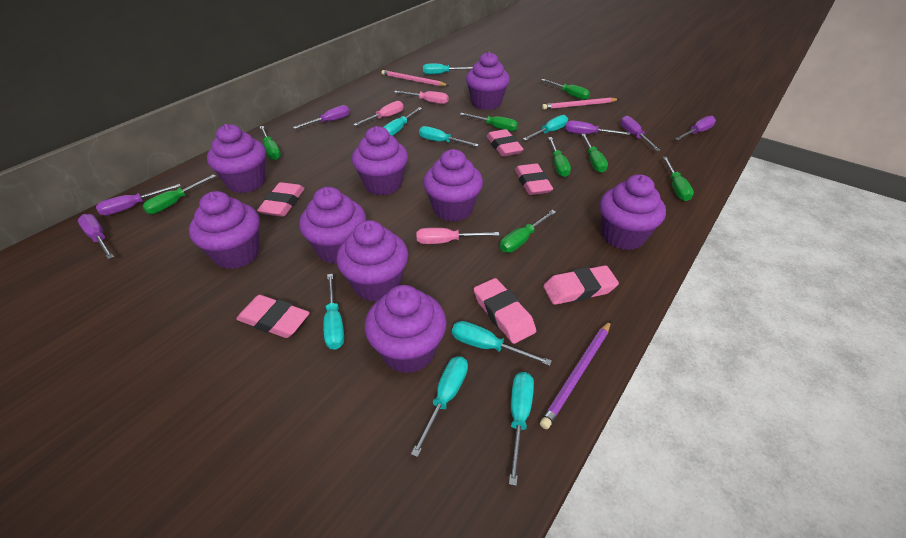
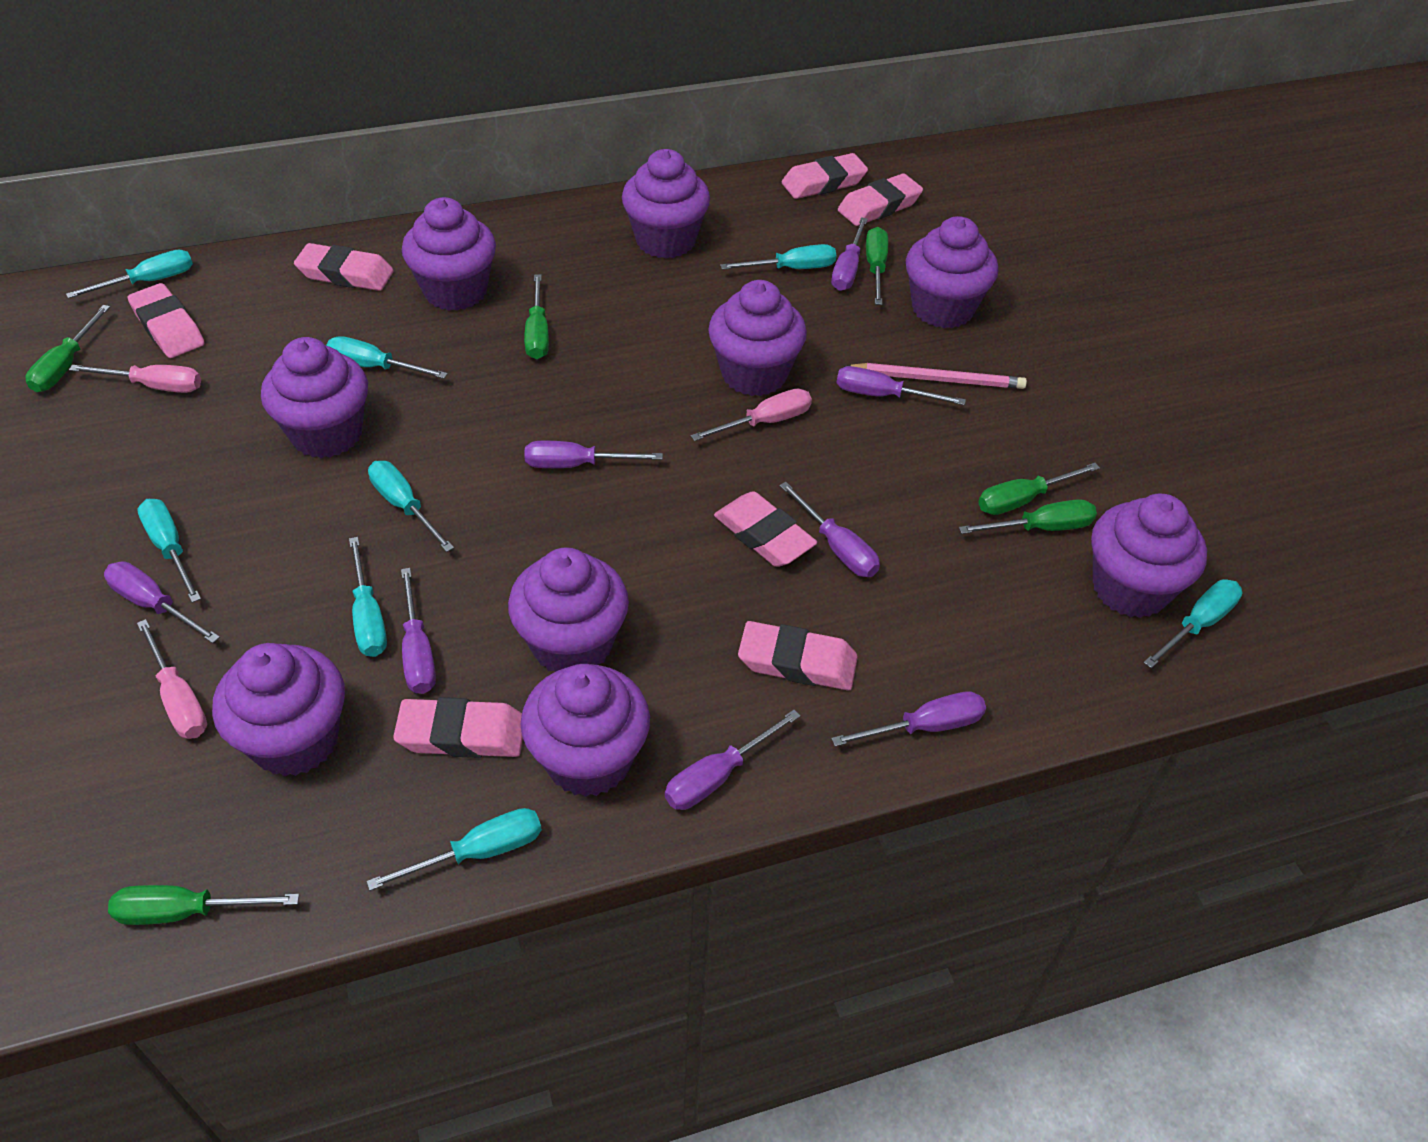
green screwdriver: 8 -> 6
pink eraser: 6 -> 7
pink pencil: 2 -> 1
purple pencil: 1 -> 0
purple screwdriver: 6 -> 8

